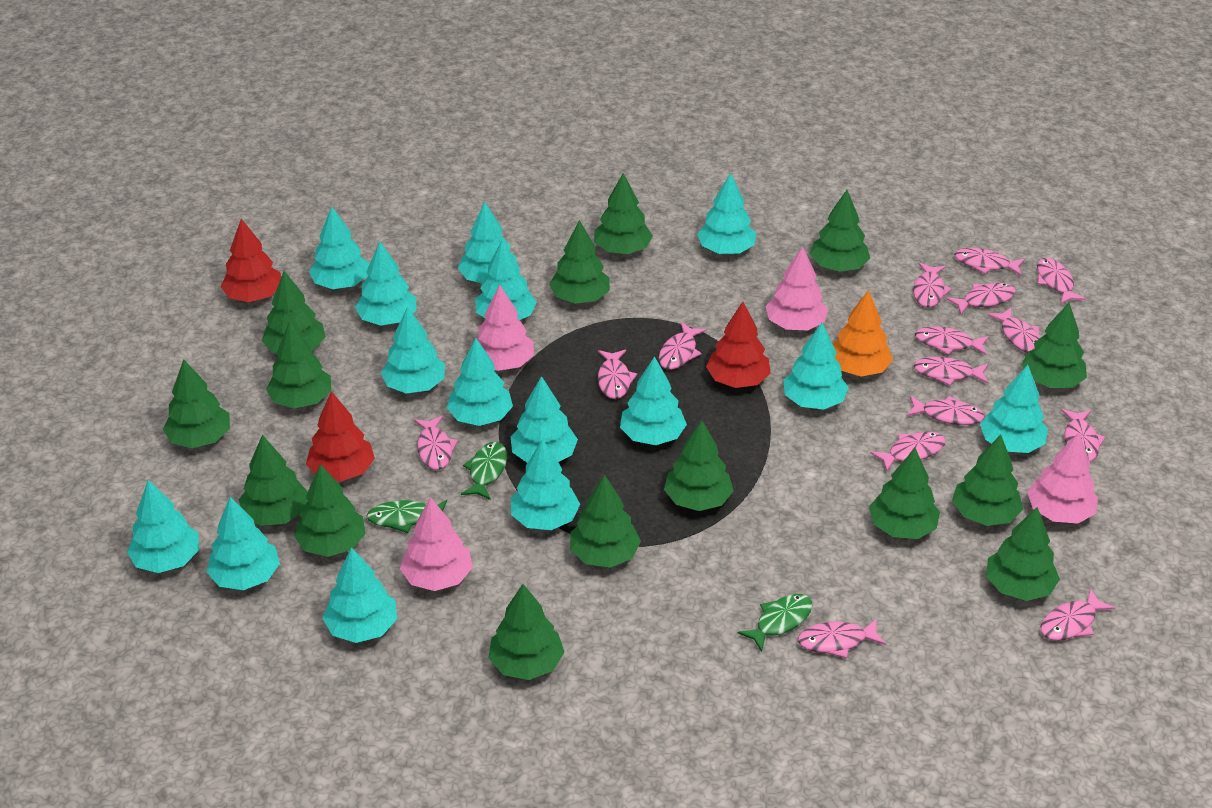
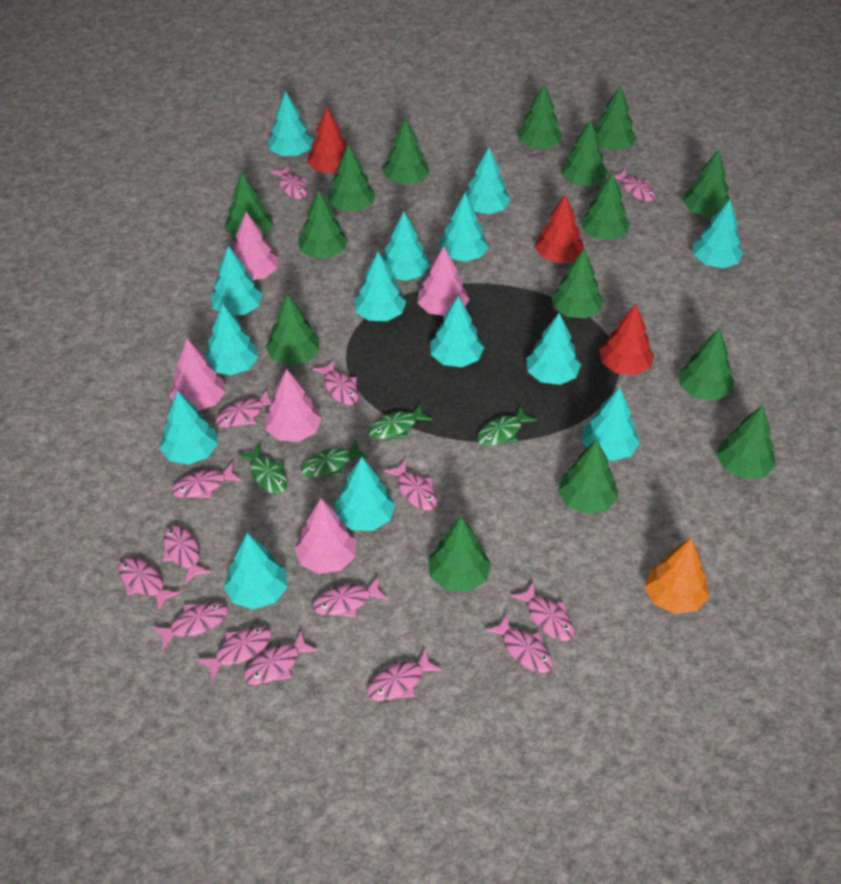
green fish: 3 -> 4
pink tree: 4 -> 5
turquoise tree: 15 -> 14

